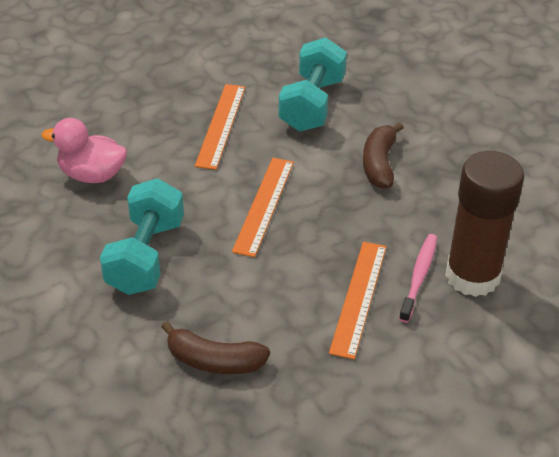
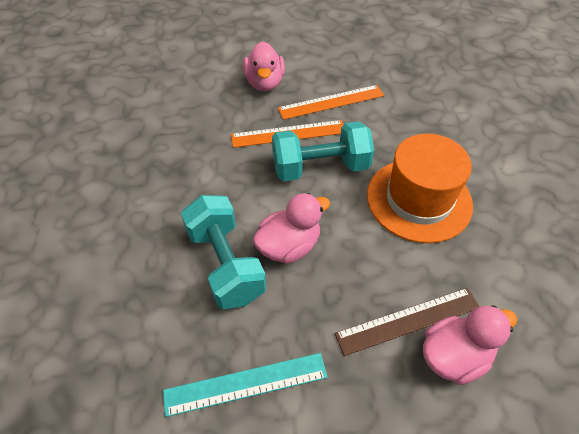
brown banana: 2 -> 0
brown glue stick: 1 -> 0
brown ruler: 0 -> 1
orange hat: 0 -> 1
orange ruler: 3 -> 2
pink duck: 1 -> 3
pink toothbrush: 1 -> 0
turquoise ruler: 0 -> 1

